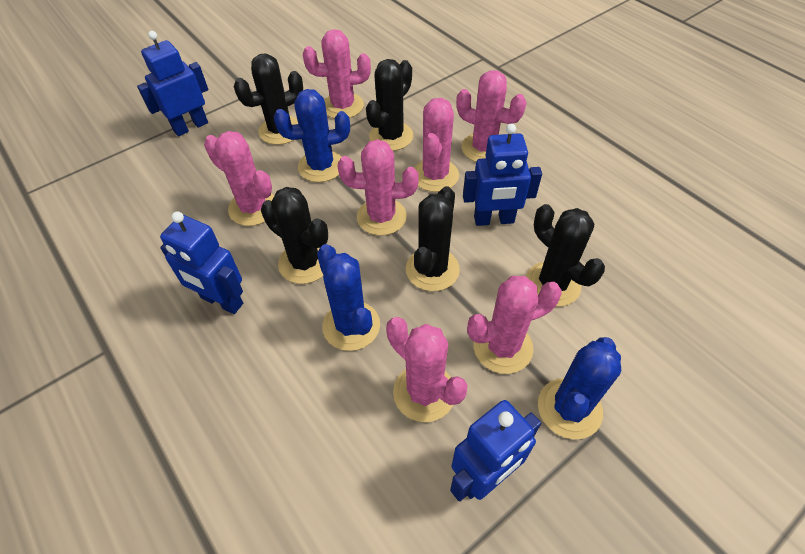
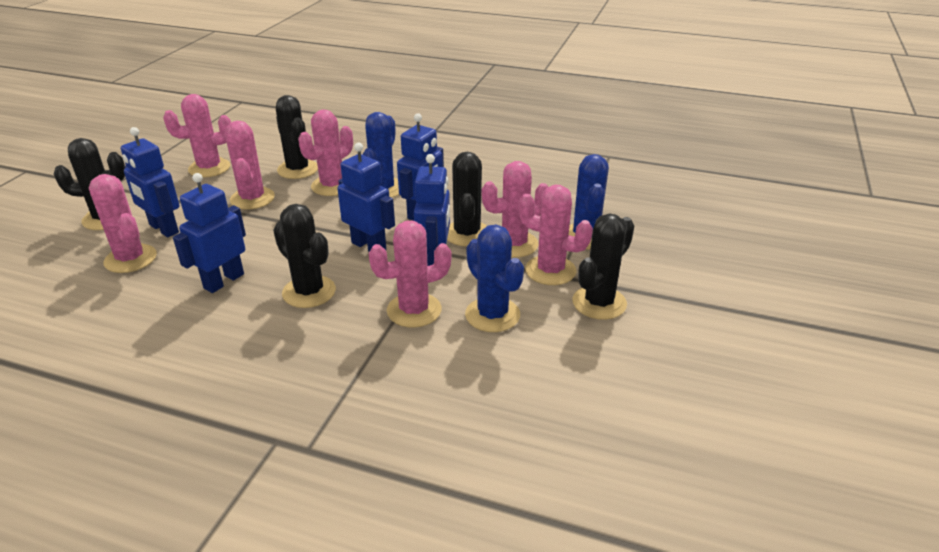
blue robot: 4 -> 5

